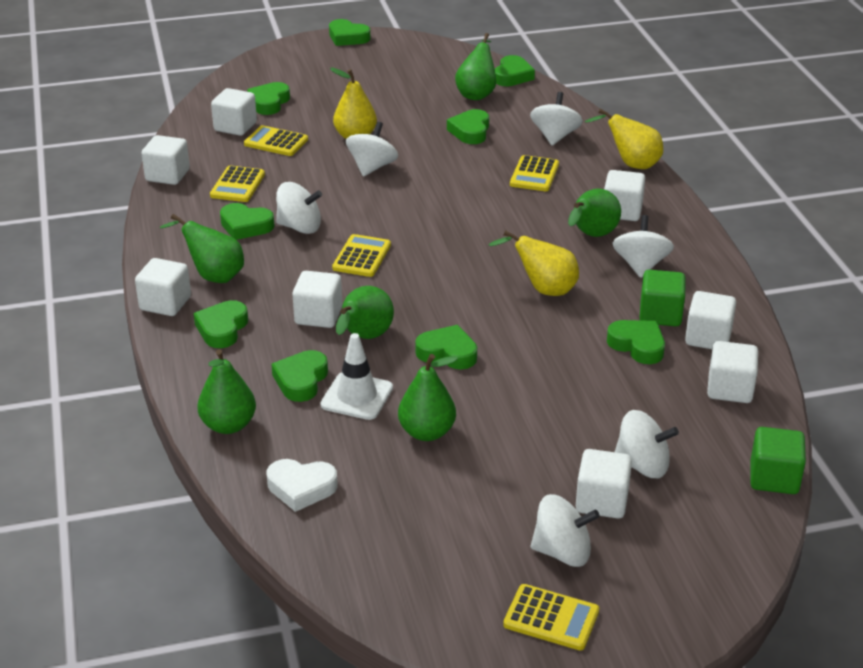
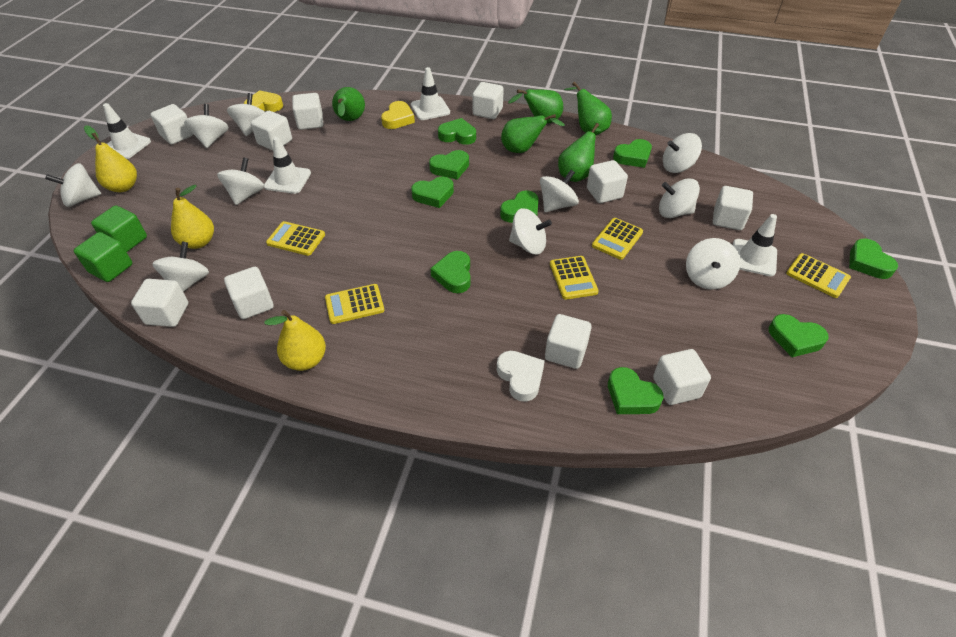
green pear: 6 -> 5
white cube: 8 -> 10
white spinning top: 6 -> 10
white traffic cone: 1 -> 4
yellow heart: 0 -> 2

